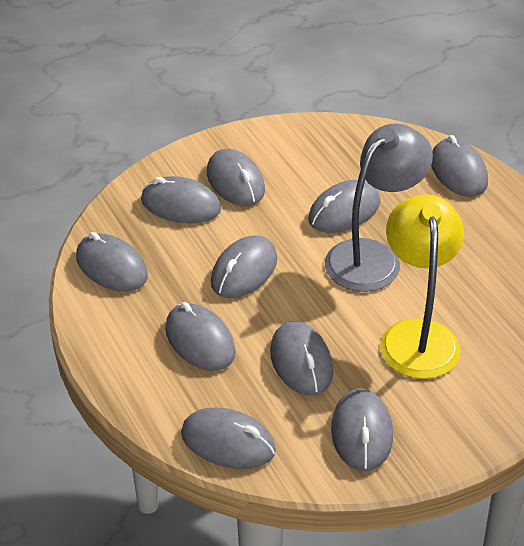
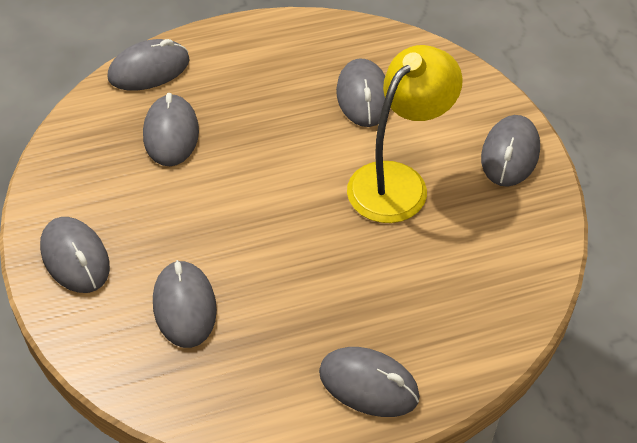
grey lamp: 1 -> 0
grey mouse: 10 -> 7

